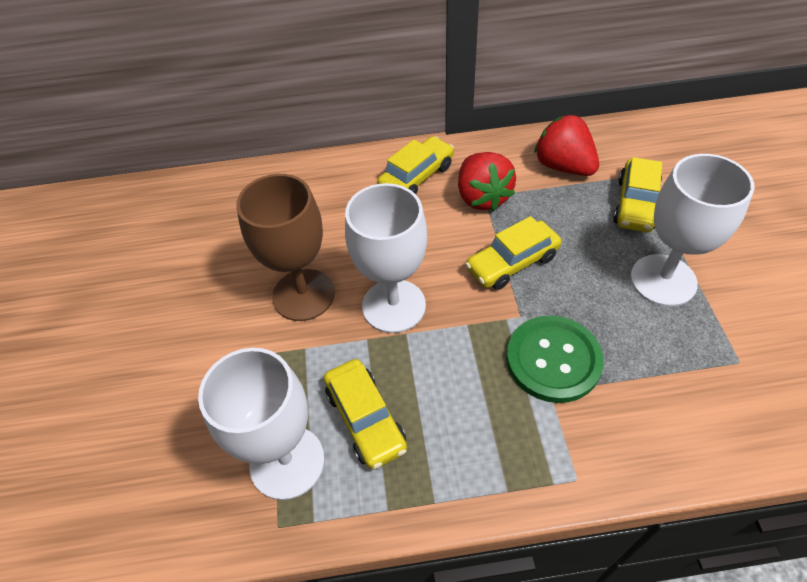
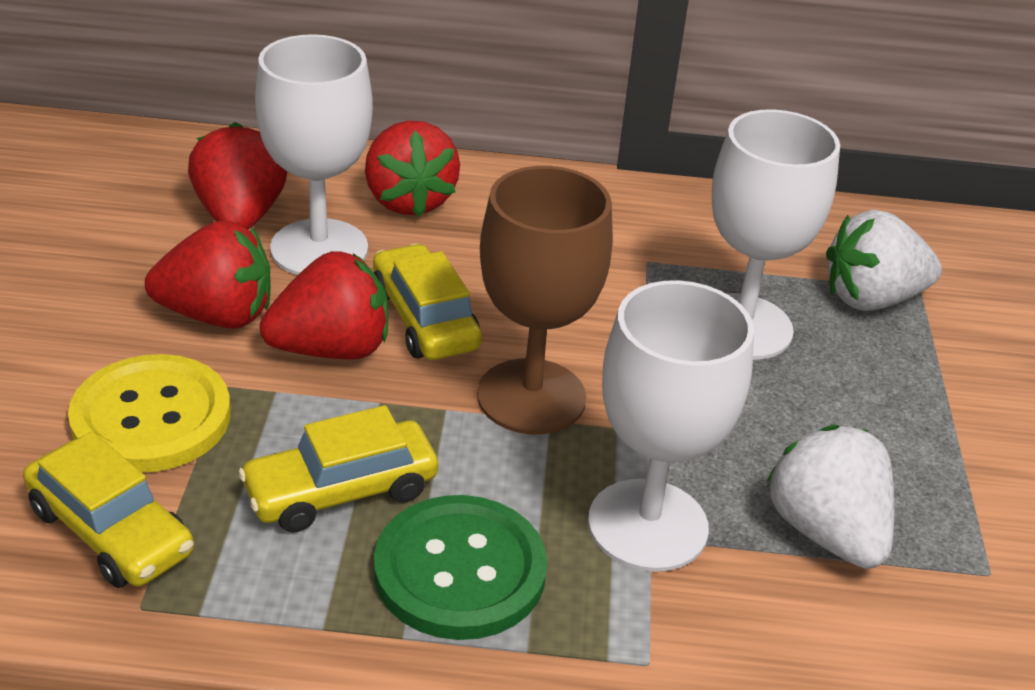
red strawberry: 2 -> 4
white strawberry: 0 -> 2
yellow button: 0 -> 1
yellow car: 4 -> 3

